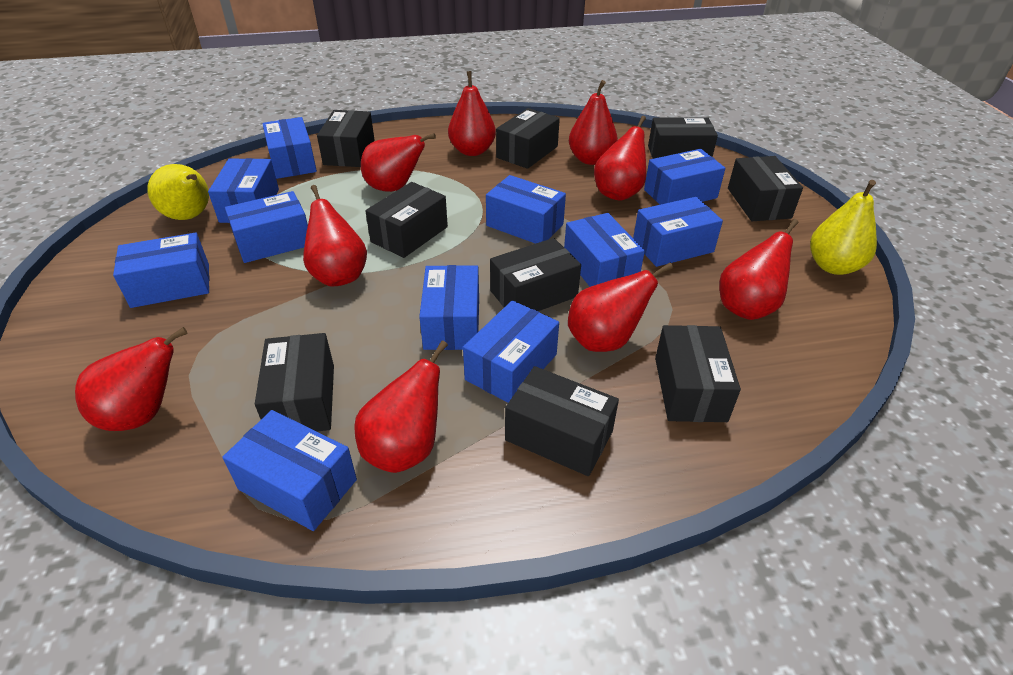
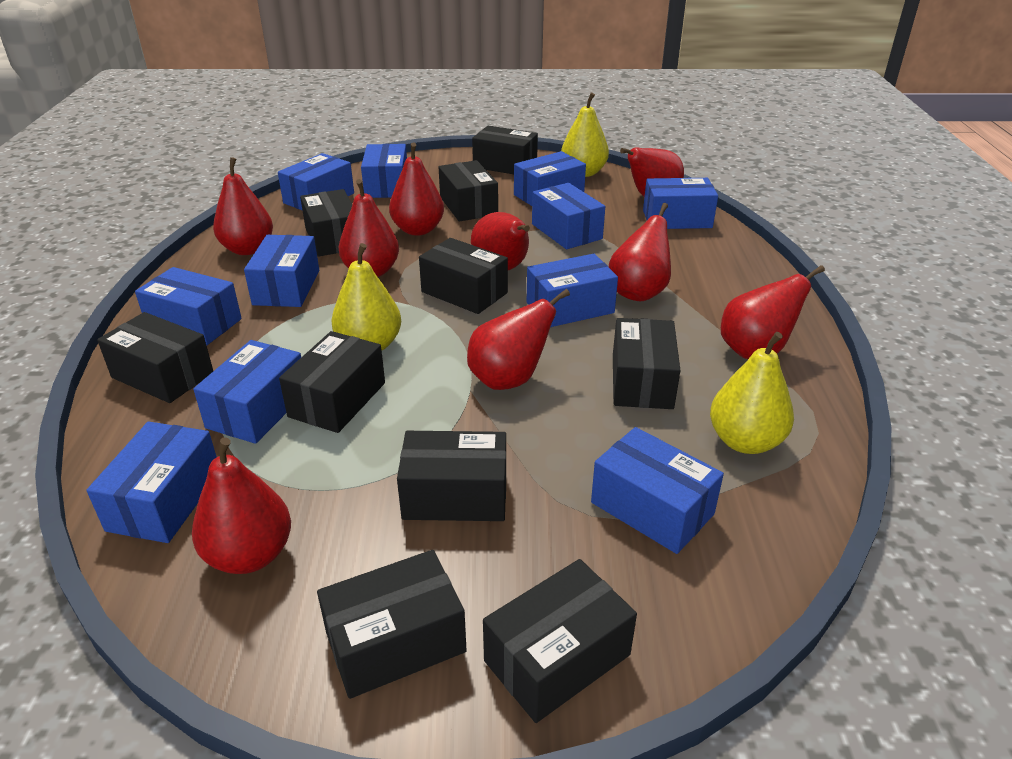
black box: 9 -> 10
yellow pear: 2 -> 3

